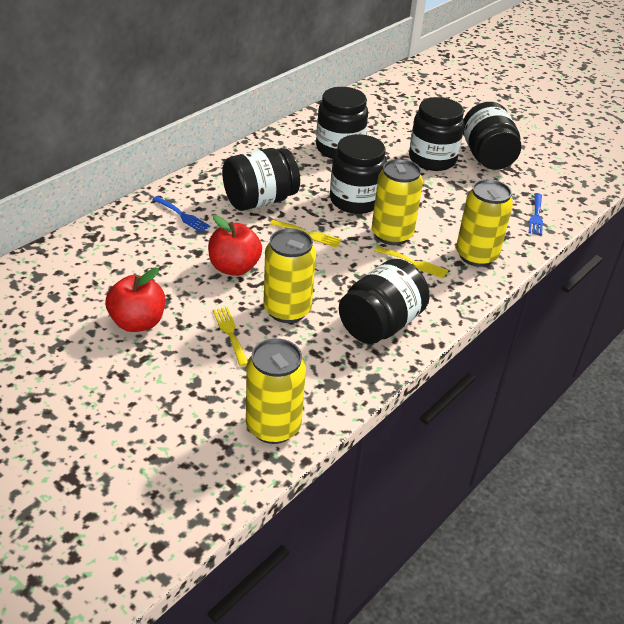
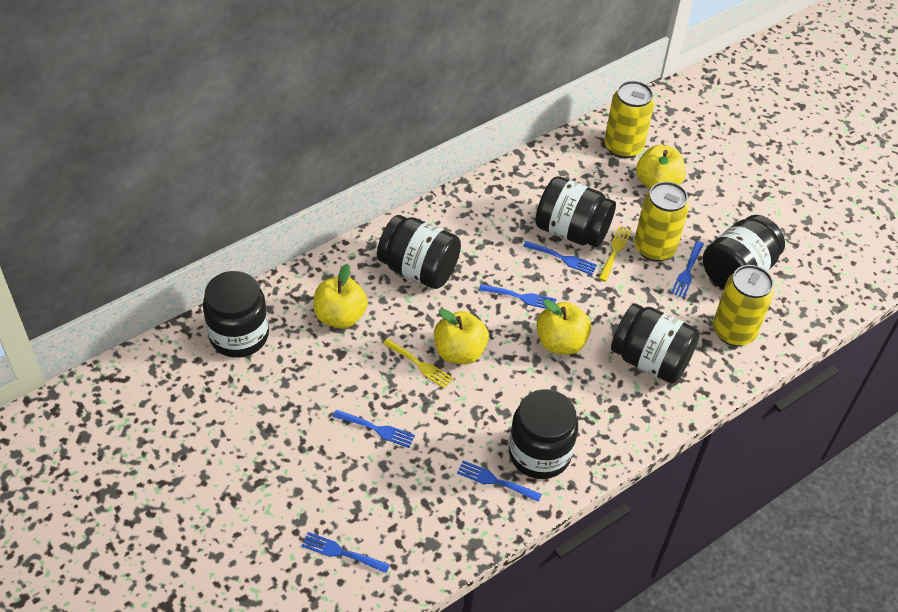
blue fork: 2 -> 6
red apple: 2 -> 0
yellow apple: 0 -> 4
yellow can: 4 -> 3
yellow fork: 3 -> 2

